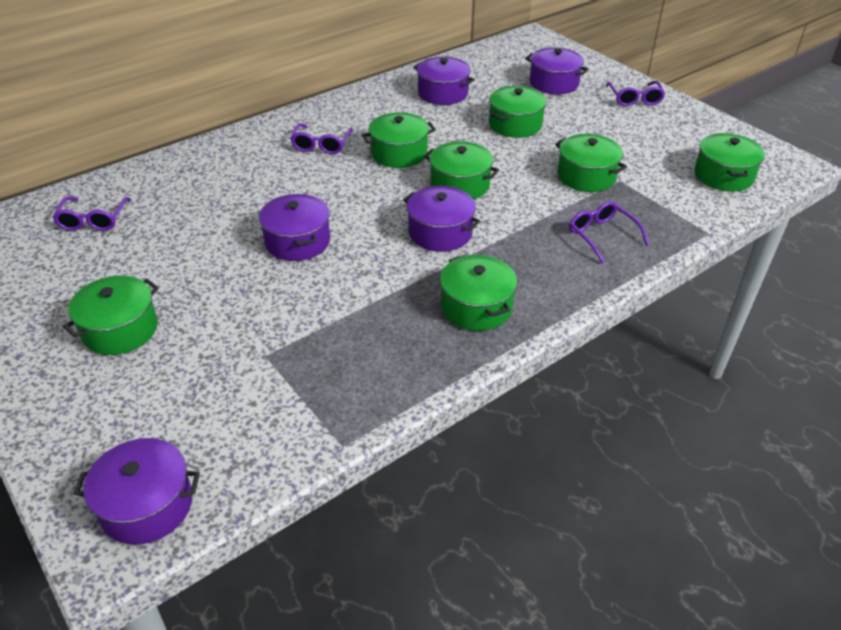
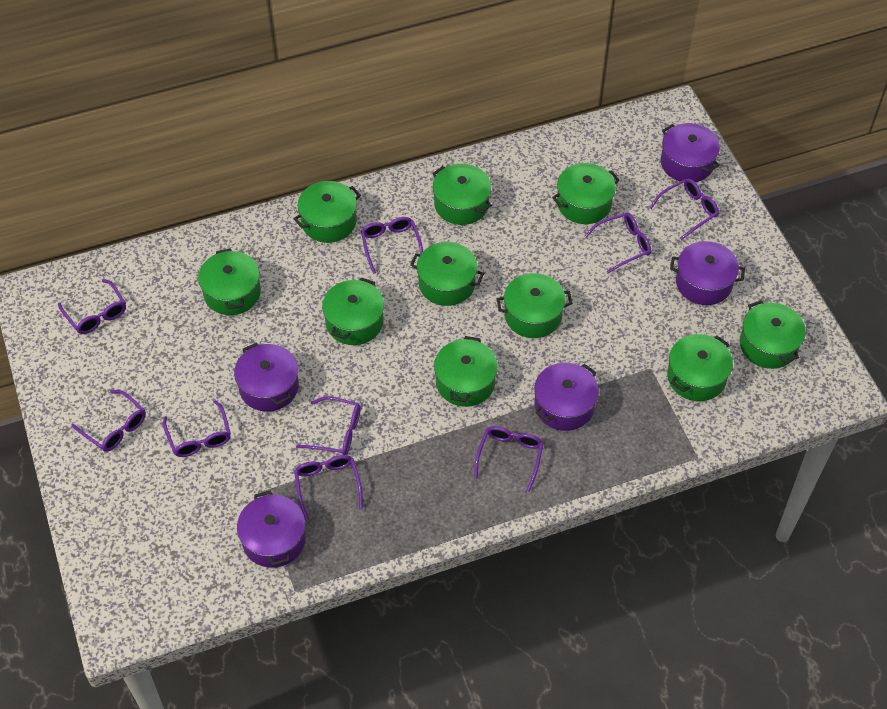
green pot: 7 -> 10
purple glasses: 4 -> 9

